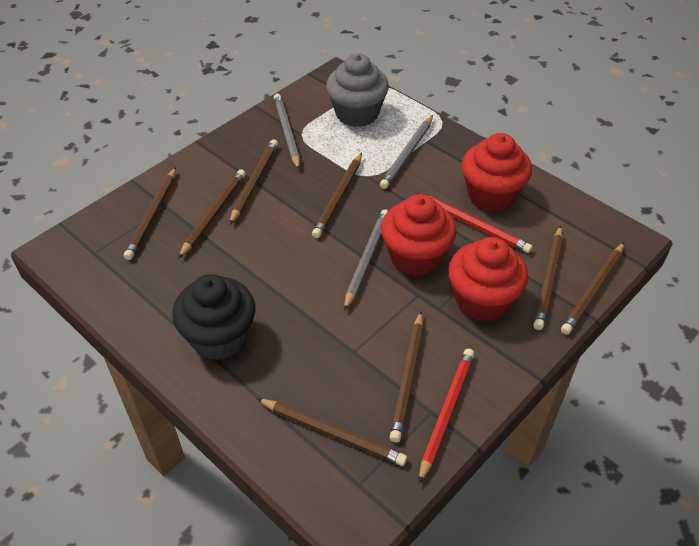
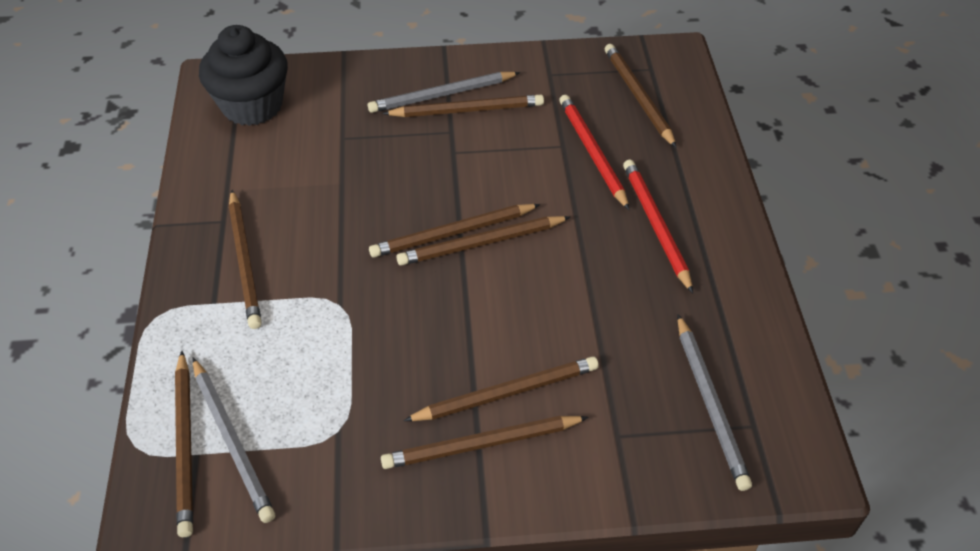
grey cupcake: 1 -> 0
red cupcake: 3 -> 0

